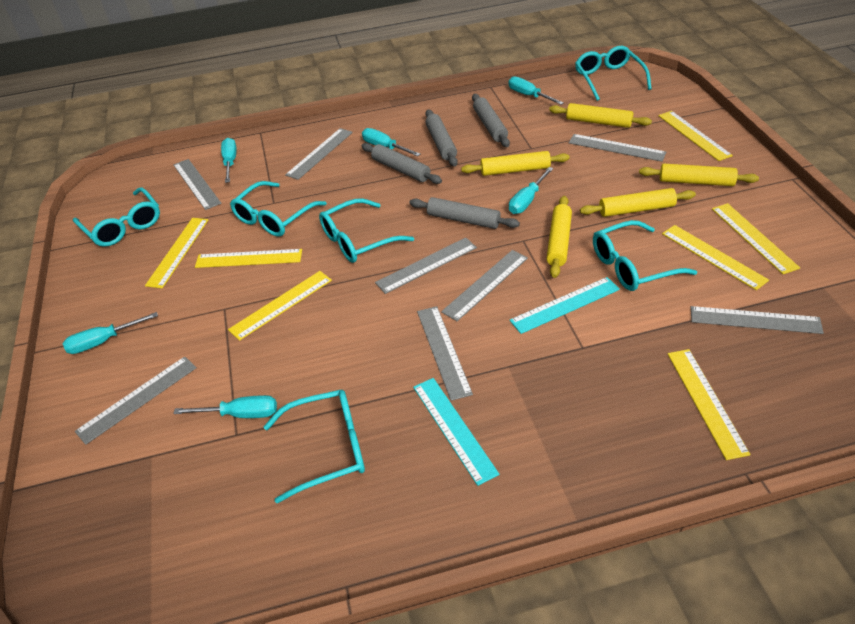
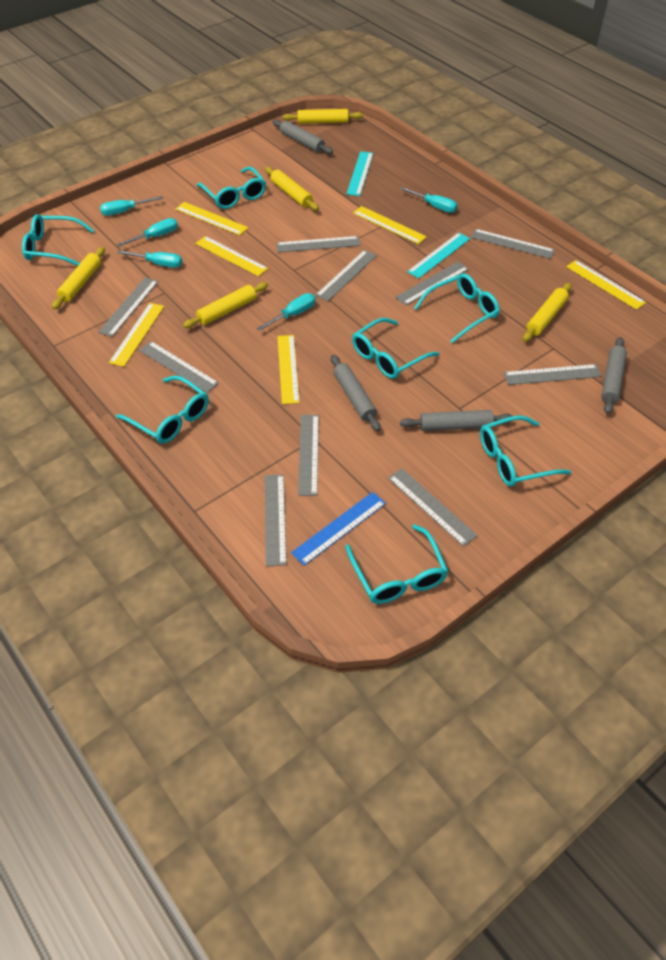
blue ruler: 0 -> 1
grey ruler: 8 -> 10
turquoise glasses: 6 -> 7
turquoise screwdriver: 6 -> 5
yellow ruler: 7 -> 6

